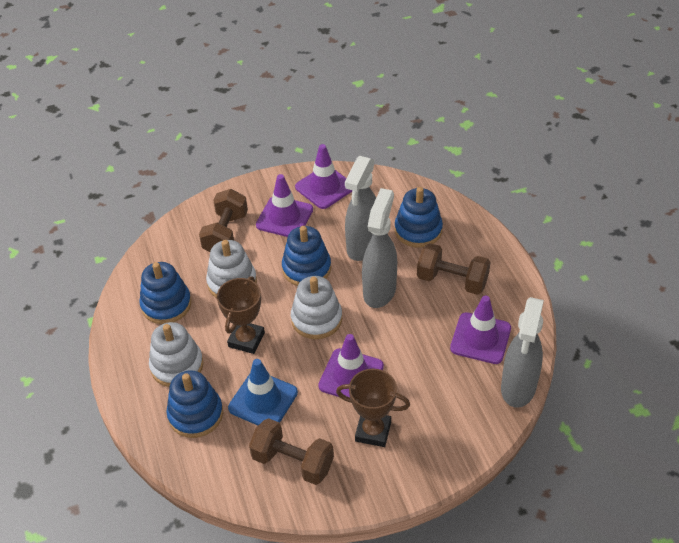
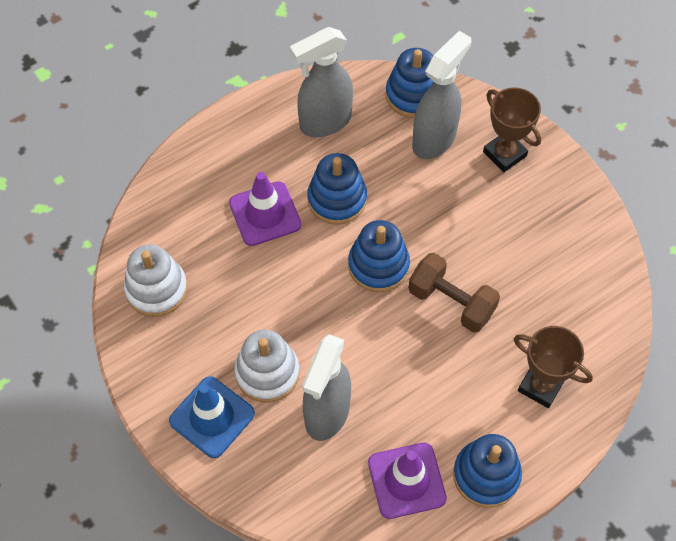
brown dumbbell: 3 -> 1
purple traffic cone: 4 -> 2
white stacking toy: 3 -> 2

